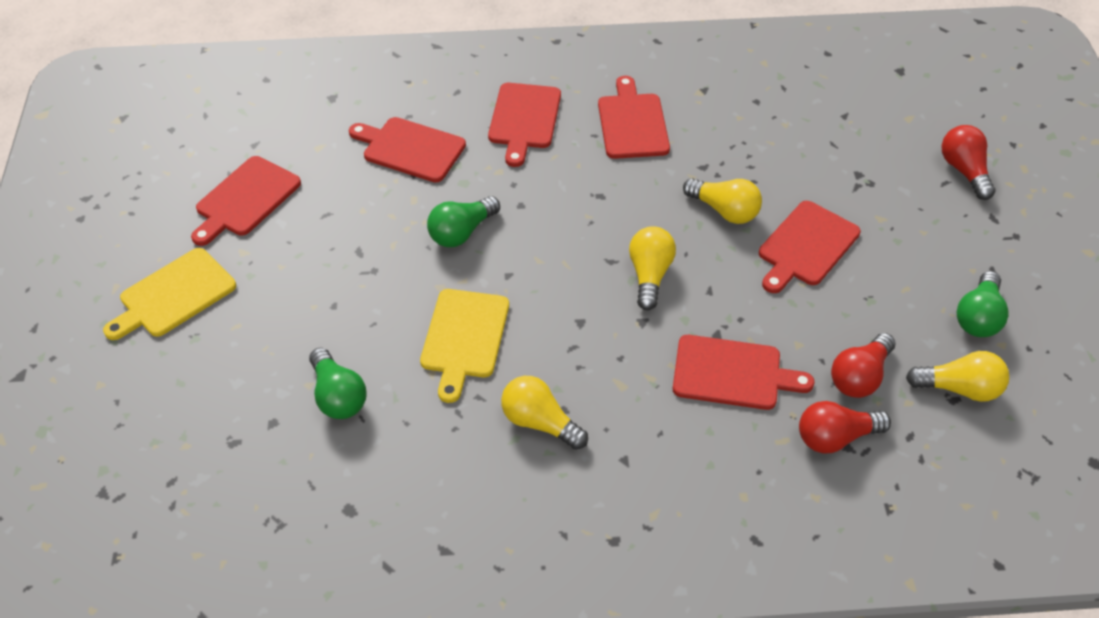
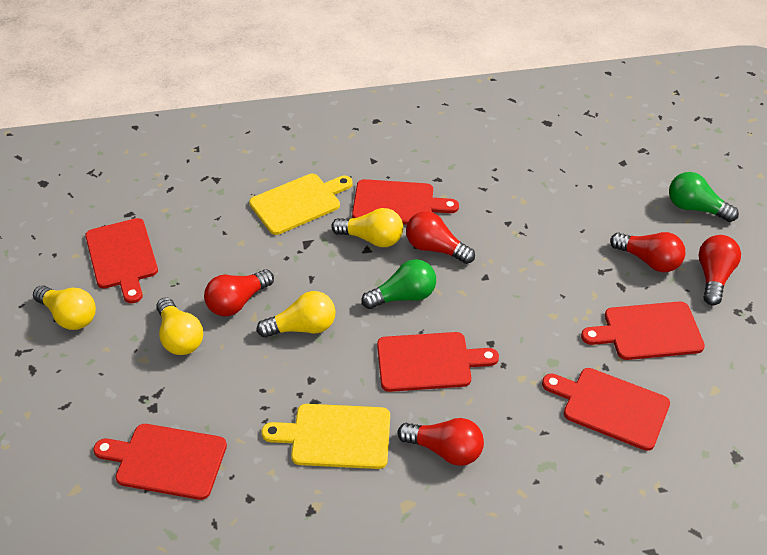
green light bulb: 3 -> 2
red light bulb: 3 -> 5

